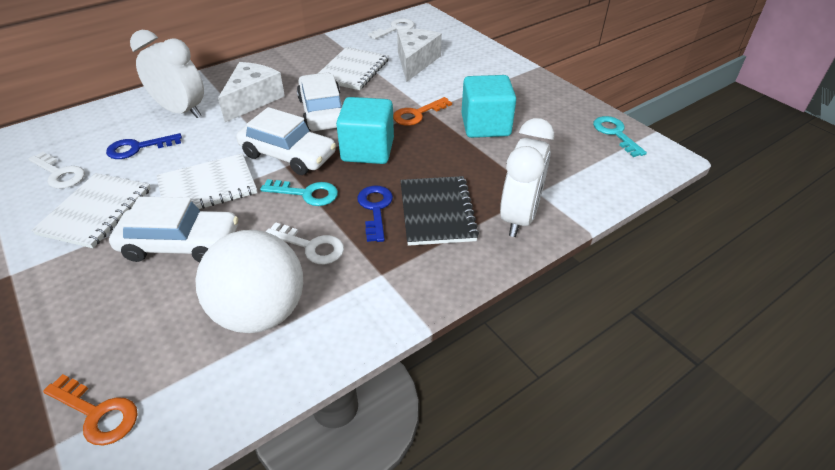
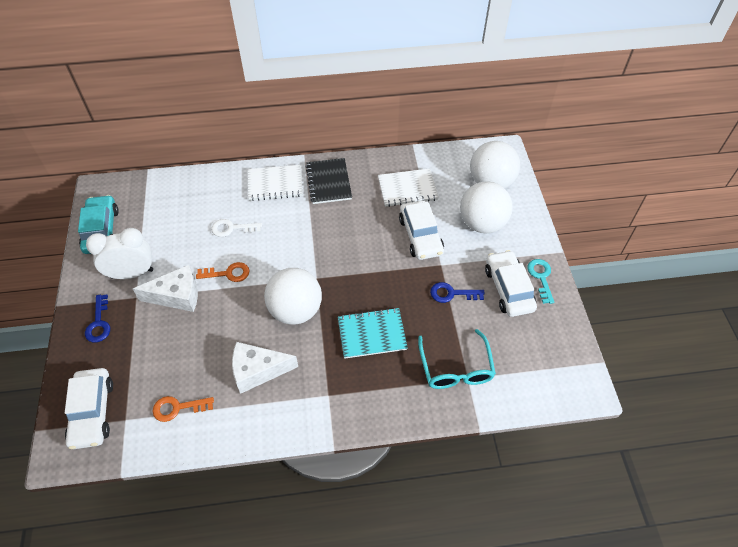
turquoise car: 0 -> 1
turquoise cube: 2 -> 0
turquoise glasses: 0 -> 1
turquoise key: 2 -> 1
turquoise notebook: 0 -> 1
white ball: 1 -> 3
white clock: 2 -> 1
white key: 3 -> 1
white notebook: 3 -> 2

